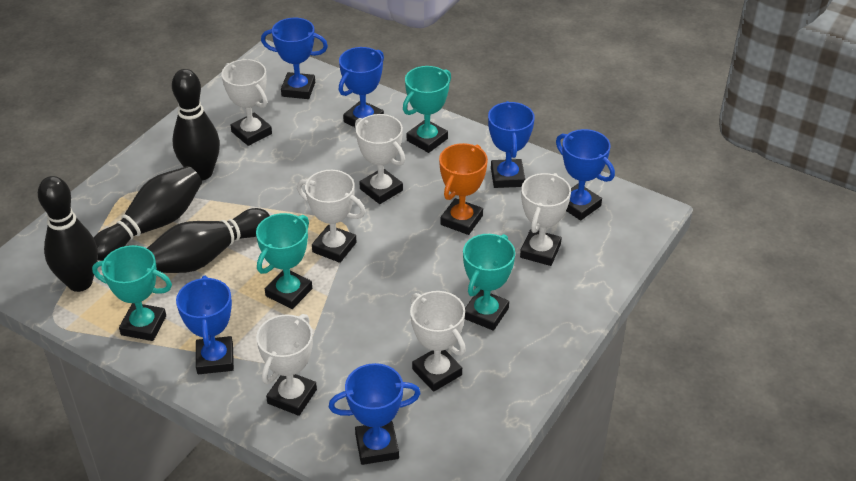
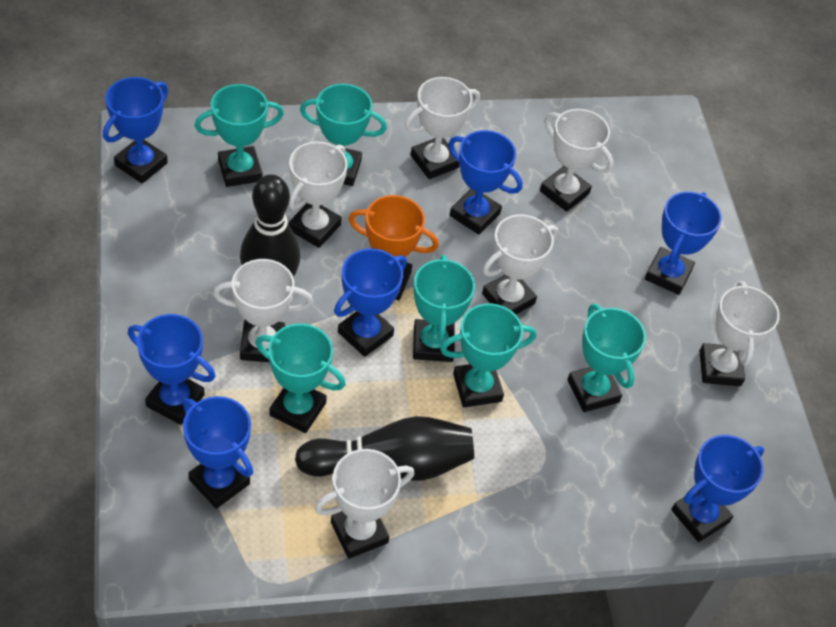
black bowling pin: 4 -> 2
blue trophy: 6 -> 7
turquoise trophy: 4 -> 6
white trophy: 6 -> 7

